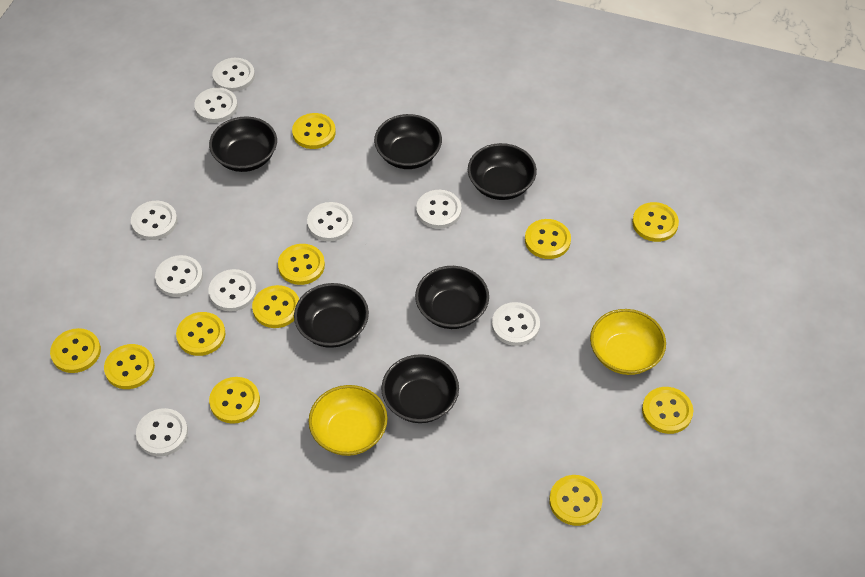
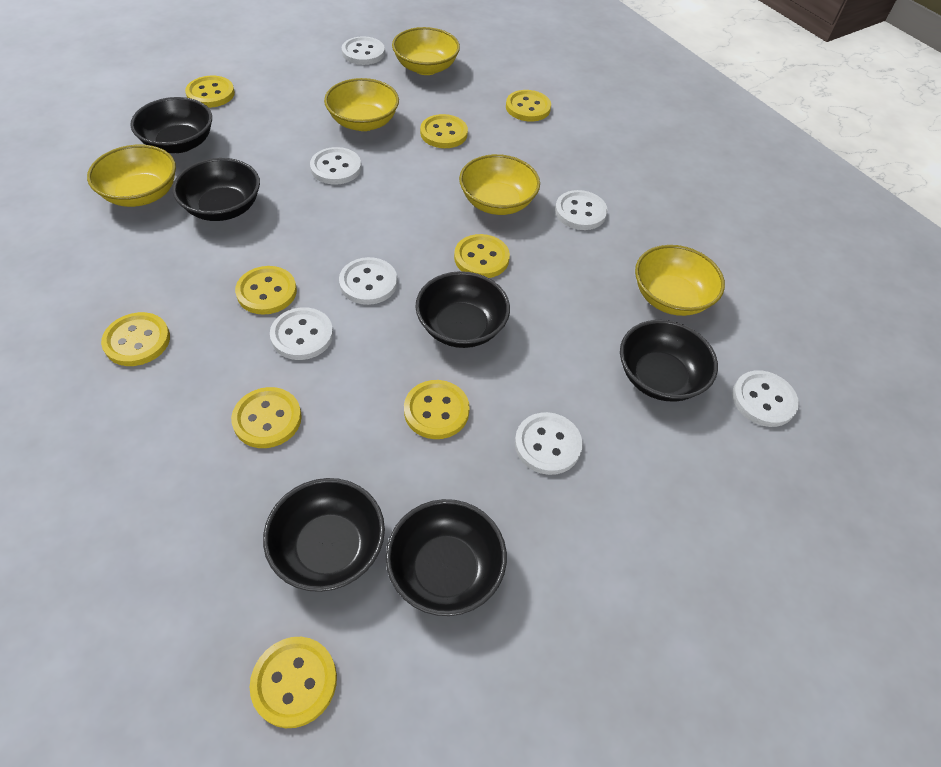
white button: 9 -> 7
yellow bowl: 2 -> 5
yellow button: 11 -> 9

